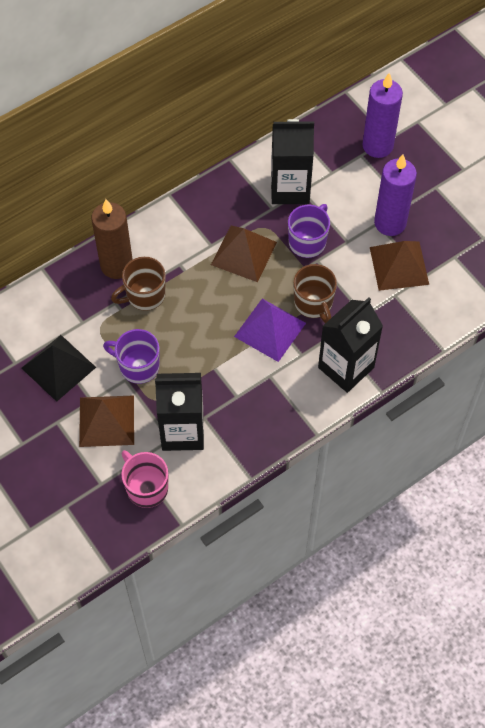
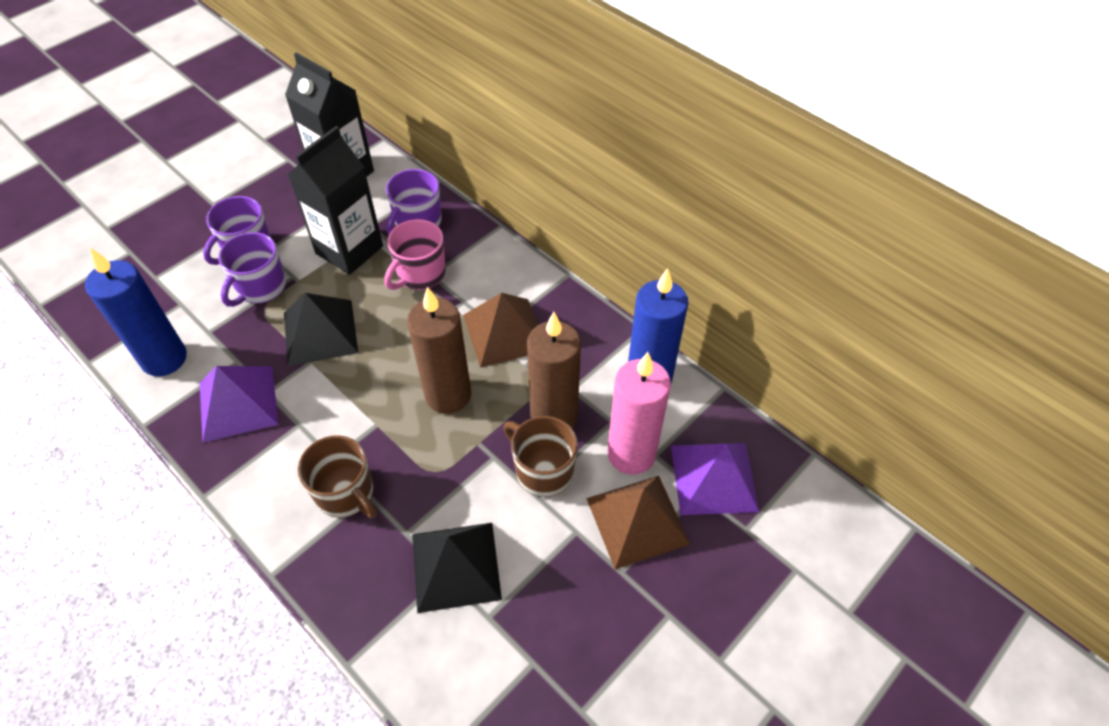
black carton: 3 -> 2
black pyramid: 1 -> 2
blue candle: 0 -> 2
brown candle: 1 -> 2
brown pyramid: 3 -> 2
pink candle: 0 -> 1
purple candle: 2 -> 0
purple mug: 2 -> 3
purple pyramid: 1 -> 2

